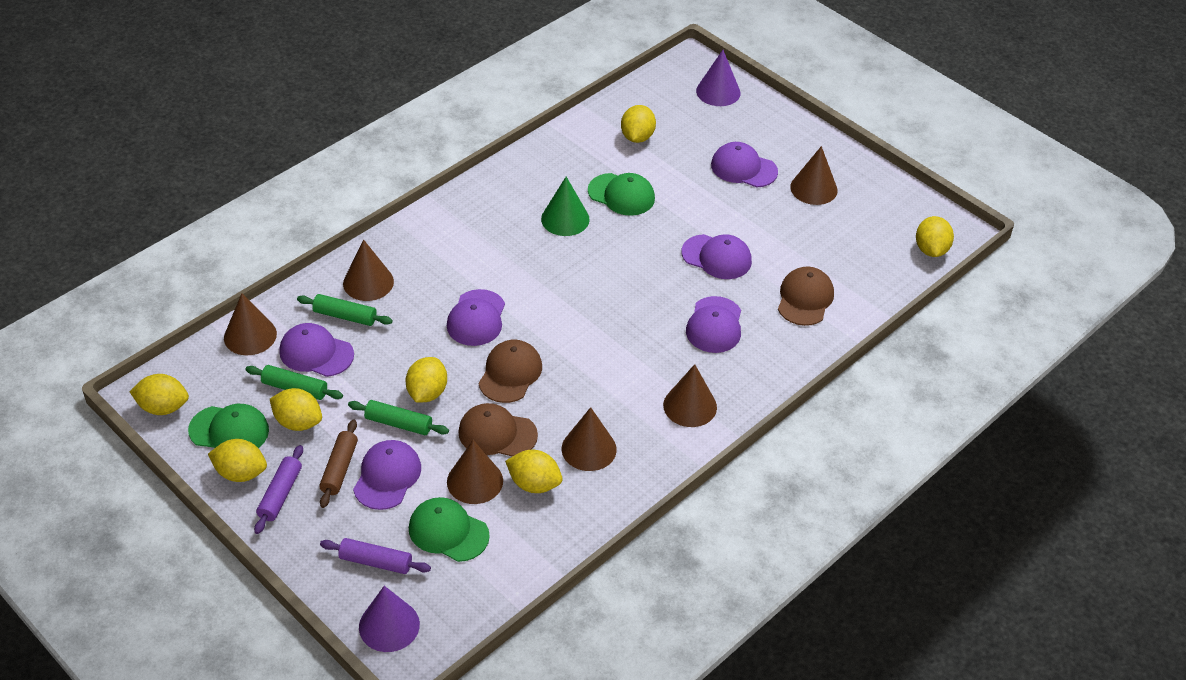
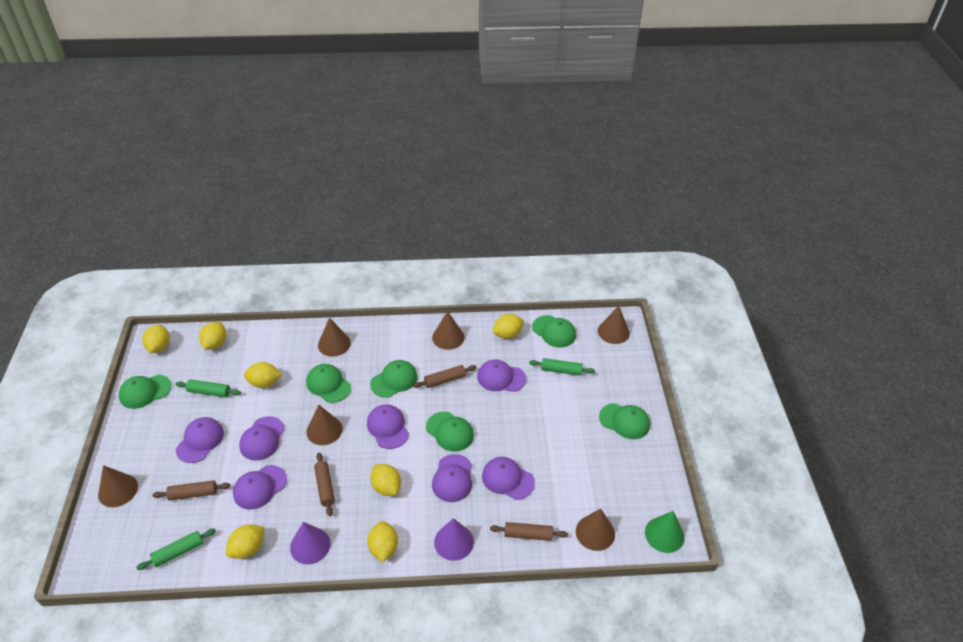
brown cap: 3 -> 0
brown rolling pin: 1 -> 4
green cap: 3 -> 6
purple cap: 6 -> 7
purple rolling pin: 2 -> 0

